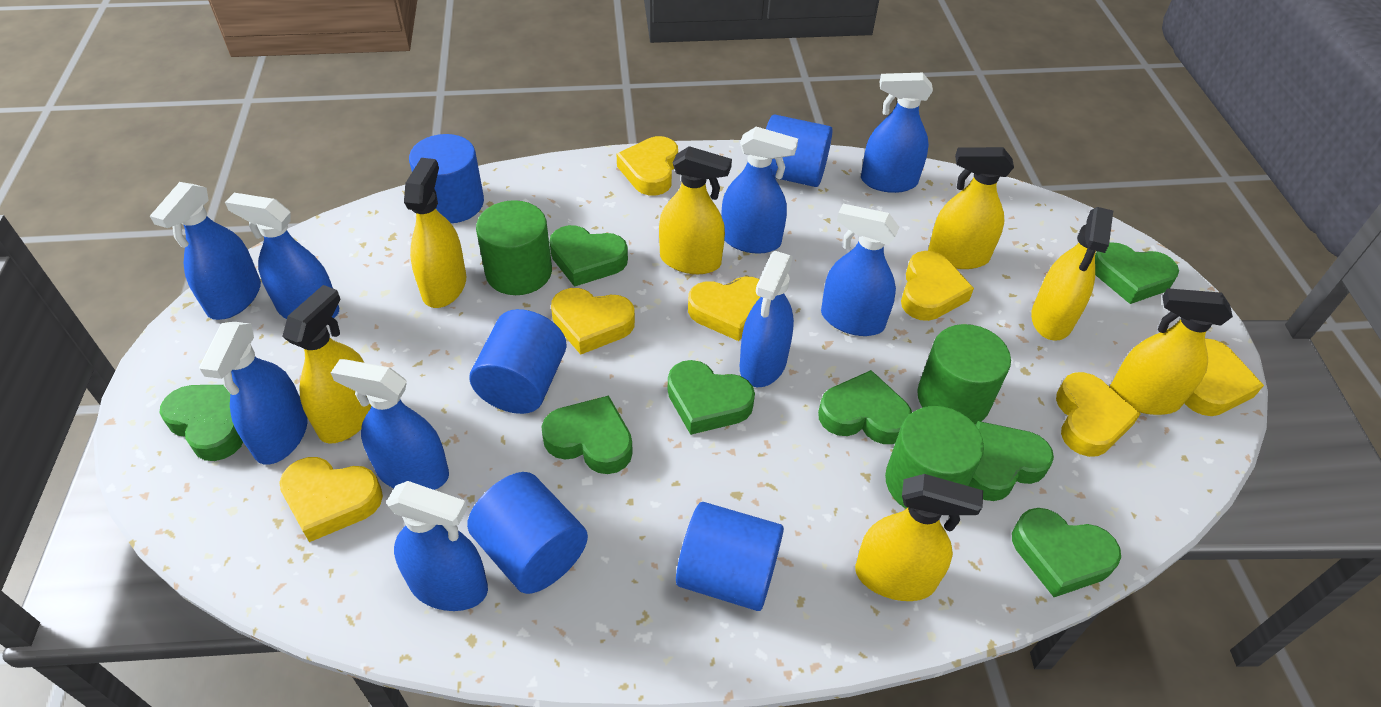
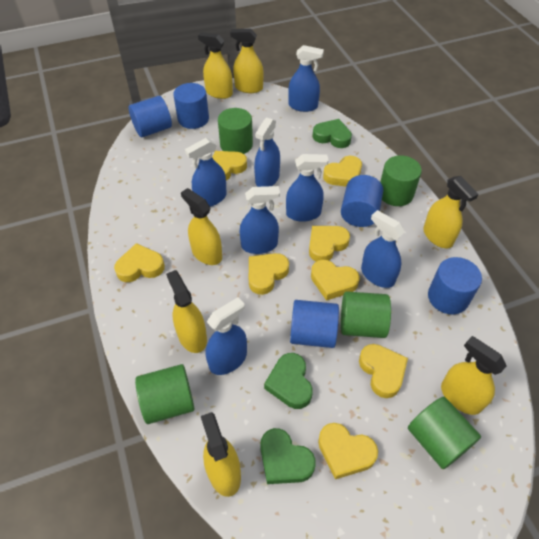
blue spray bottle: 9 -> 7
green cylinder: 3 -> 5
green heart: 8 -> 3
yellow heart: 7 -> 8

